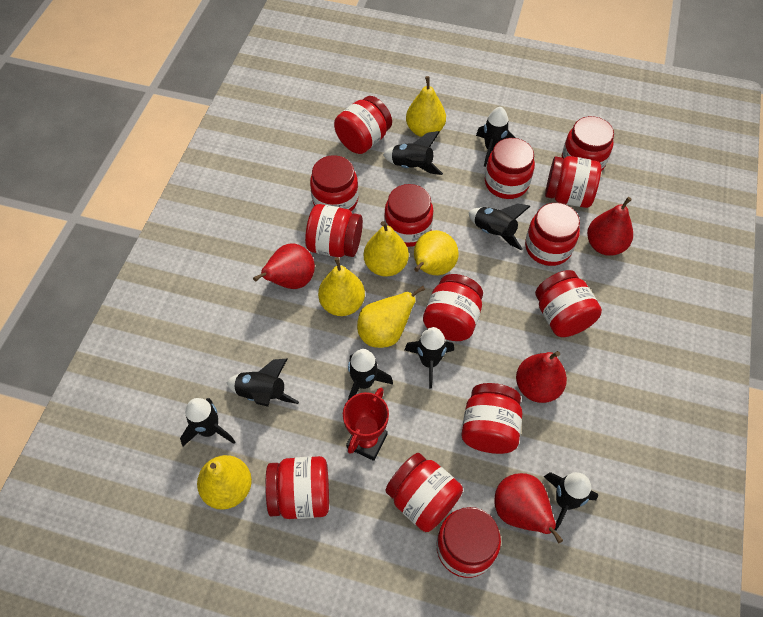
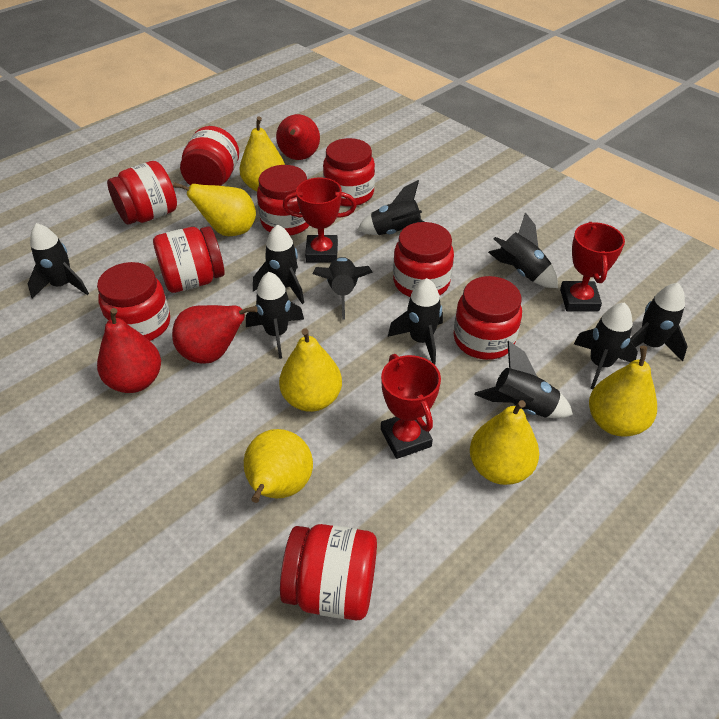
black rocket: 8 -> 10
red jar: 14 -> 9
red pear: 4 -> 3
red trophy: 1 -> 3

